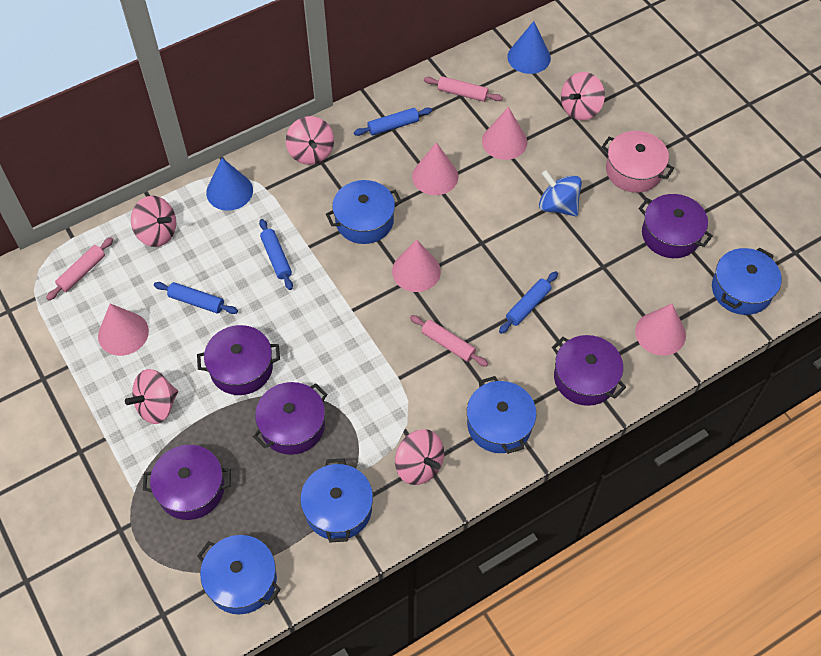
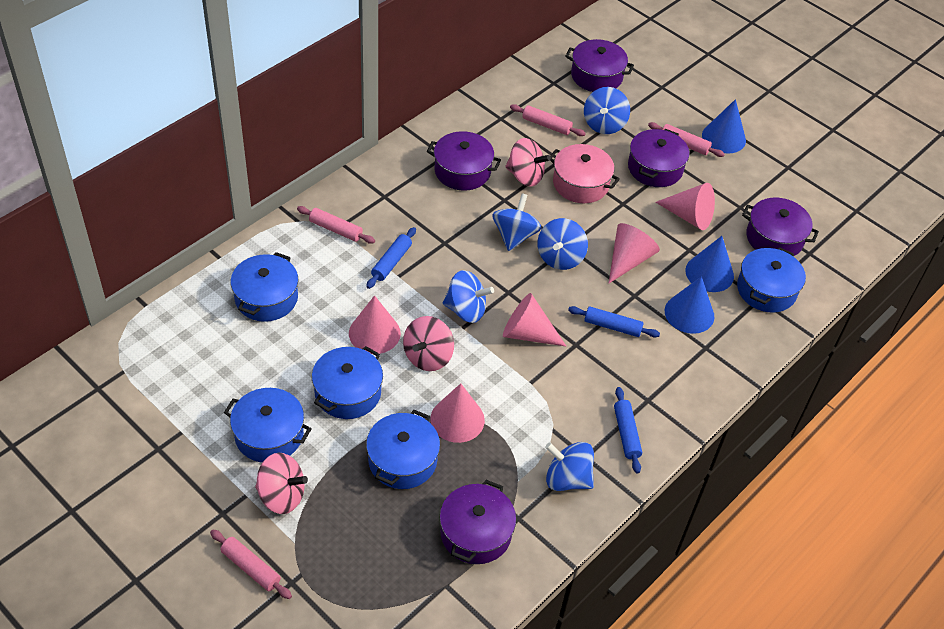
blue cone: 2 -> 3
blue rolling pin: 4 -> 3
blue spinning top: 1 -> 5
pink rolling pin: 3 -> 4
pink spinning top: 5 -> 3

